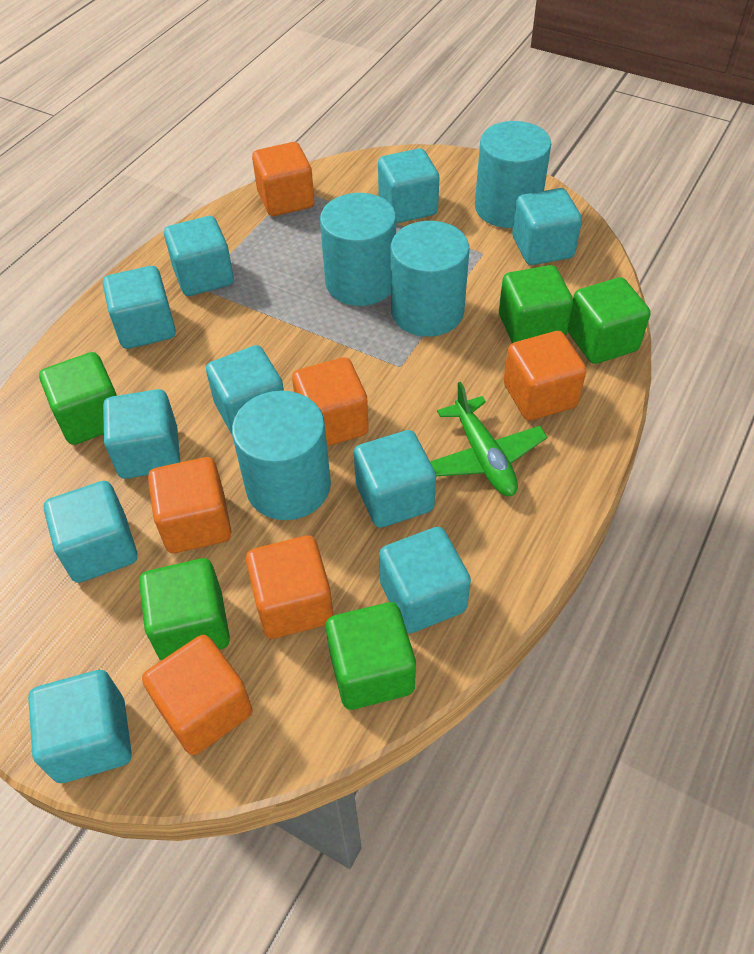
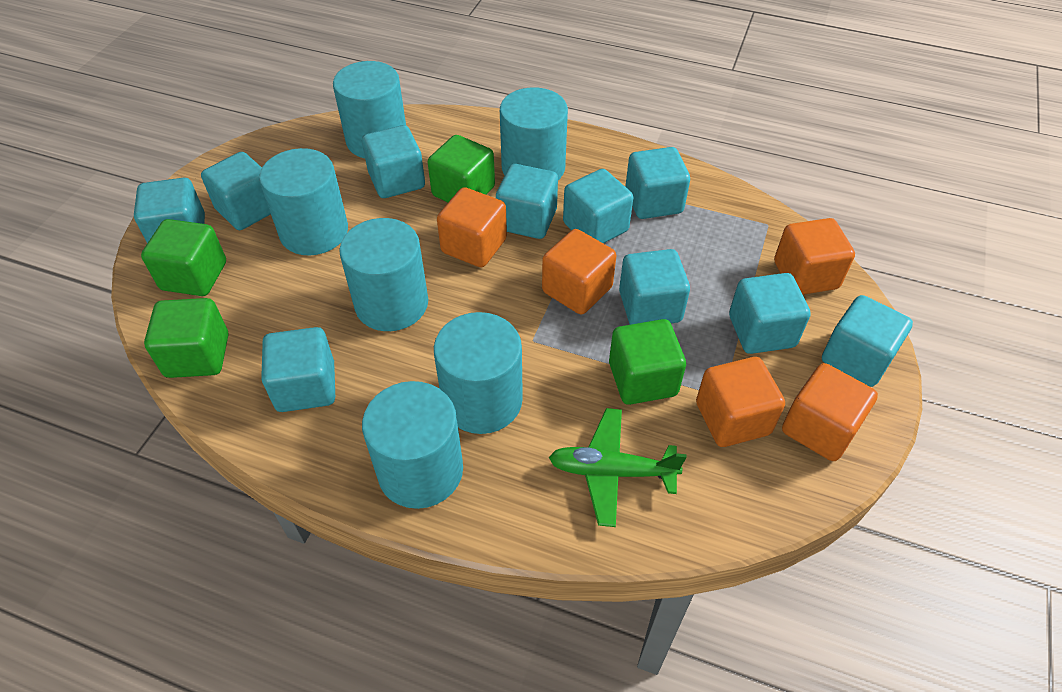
green cube: 5 -> 4
orange cube: 6 -> 5
turquoise cylinder: 4 -> 6

